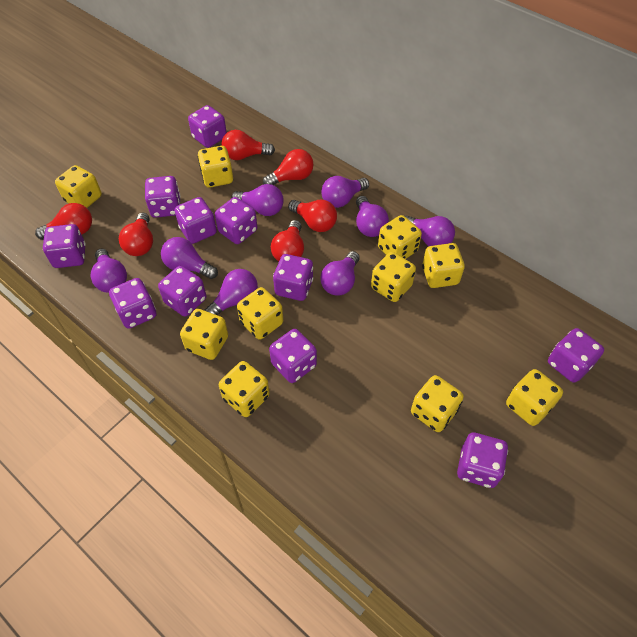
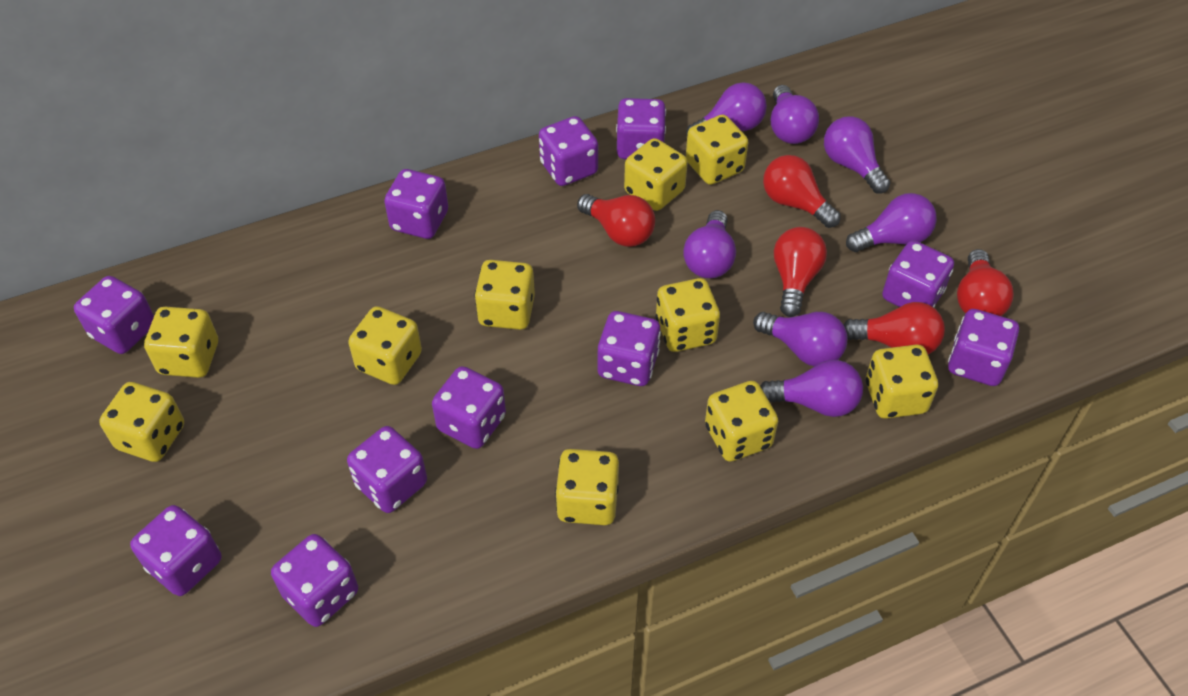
purple light bulb: 8 -> 7
red light bulb: 6 -> 5

